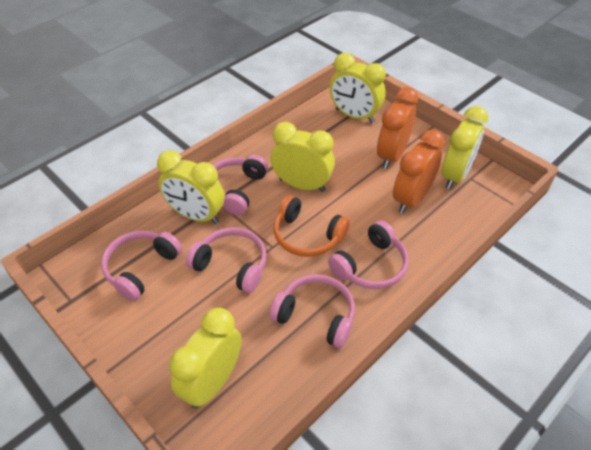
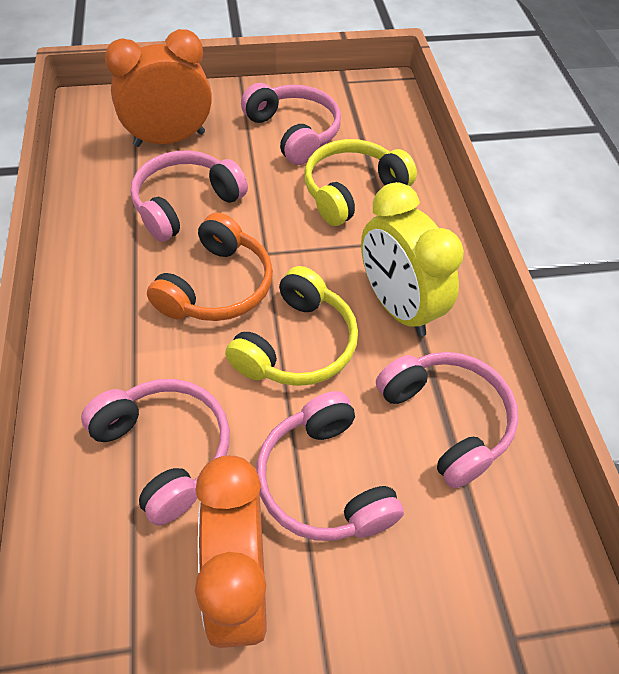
yellow clock: 5 -> 1
yellow headphones: 0 -> 2

